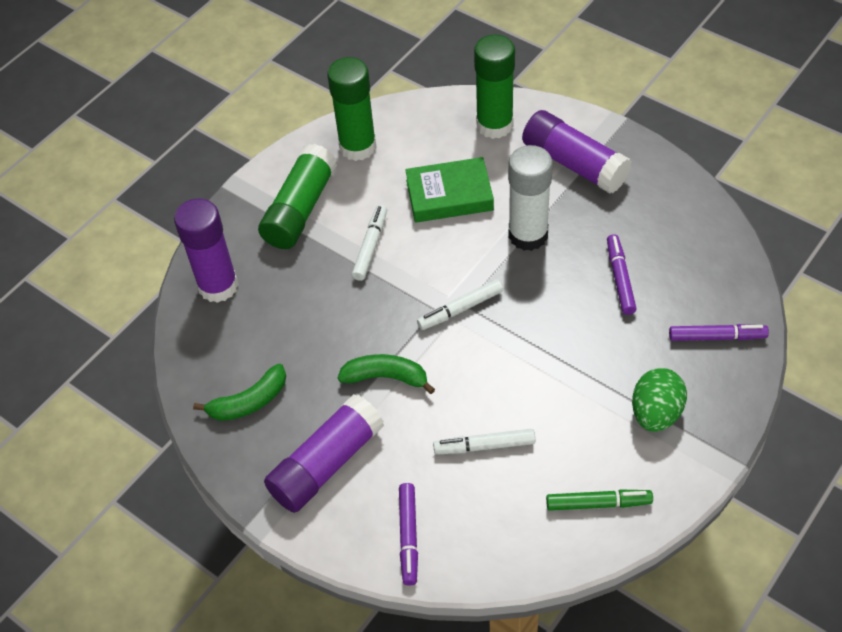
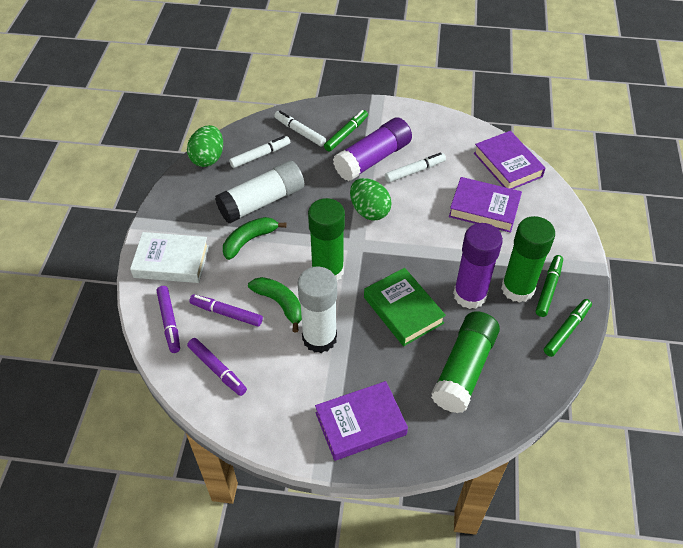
green egg: 1 -> 2
green marker: 1 -> 3
purple book: 0 -> 3
purple glue stick: 3 -> 2
white book: 0 -> 1
white glue stick: 1 -> 2

